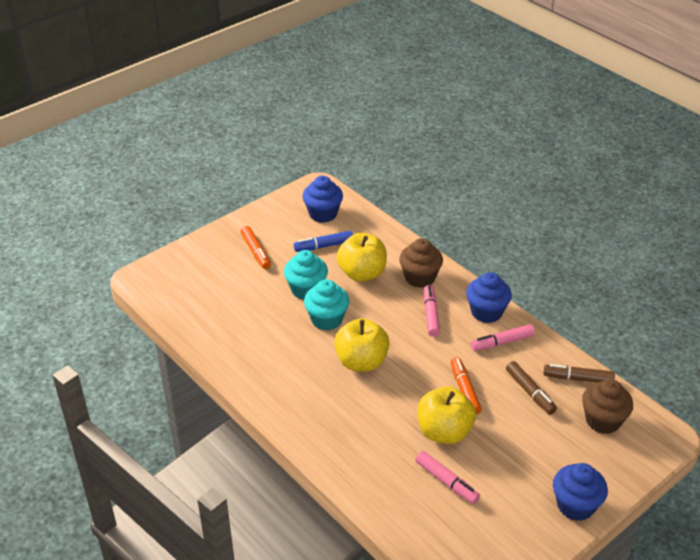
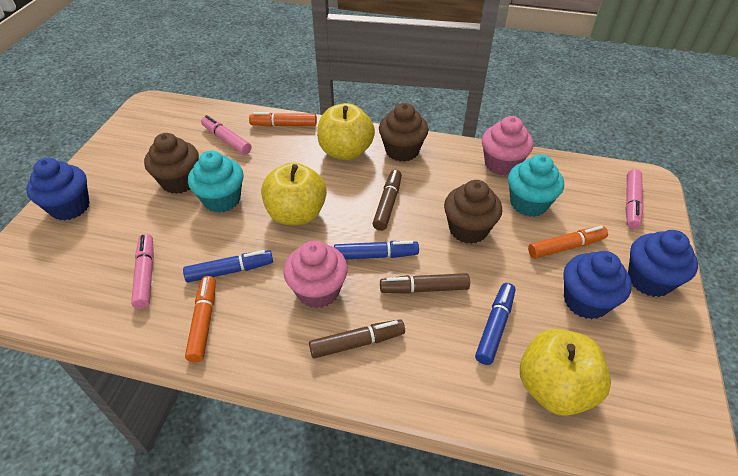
blue marker: 1 -> 3
brown cupcake: 2 -> 3
brown marker: 2 -> 3
orange marker: 2 -> 3
pink cupcake: 0 -> 2

